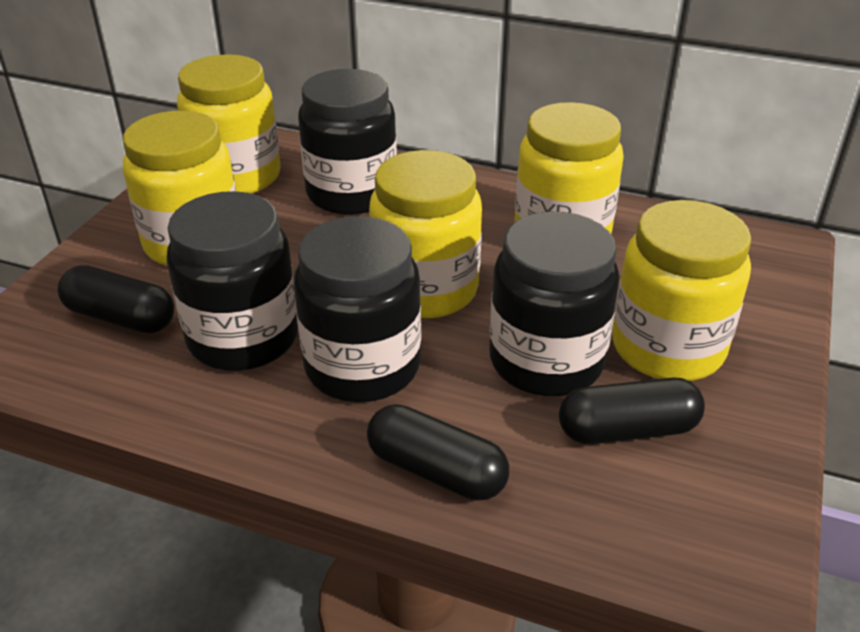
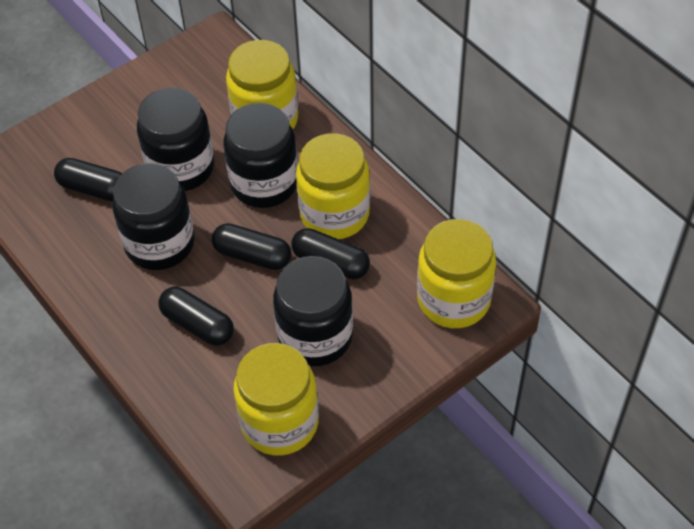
black capsule: 3 -> 4
yellow jar: 5 -> 4

